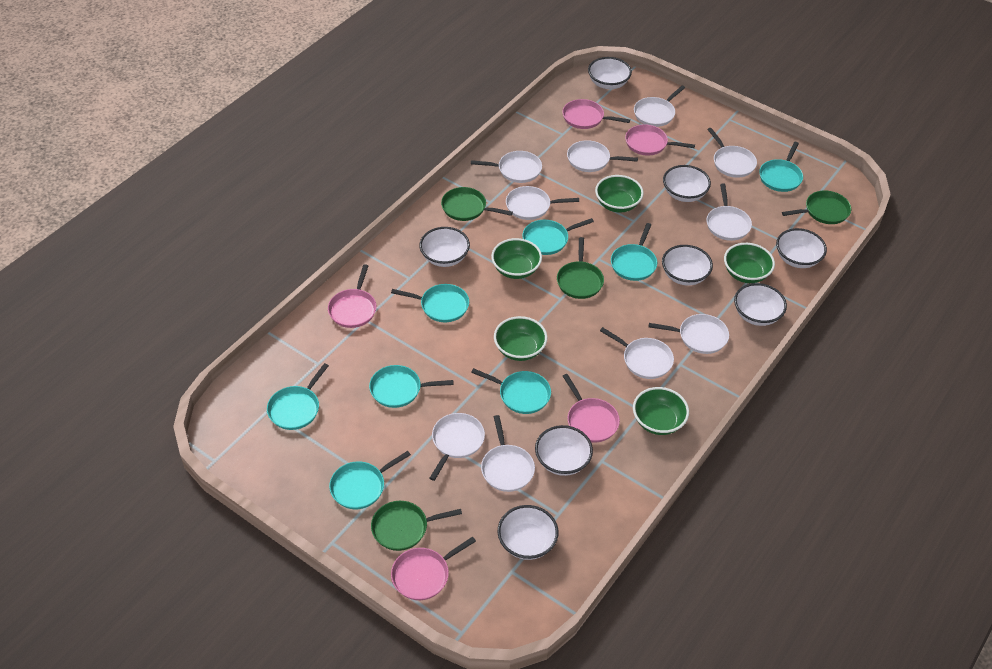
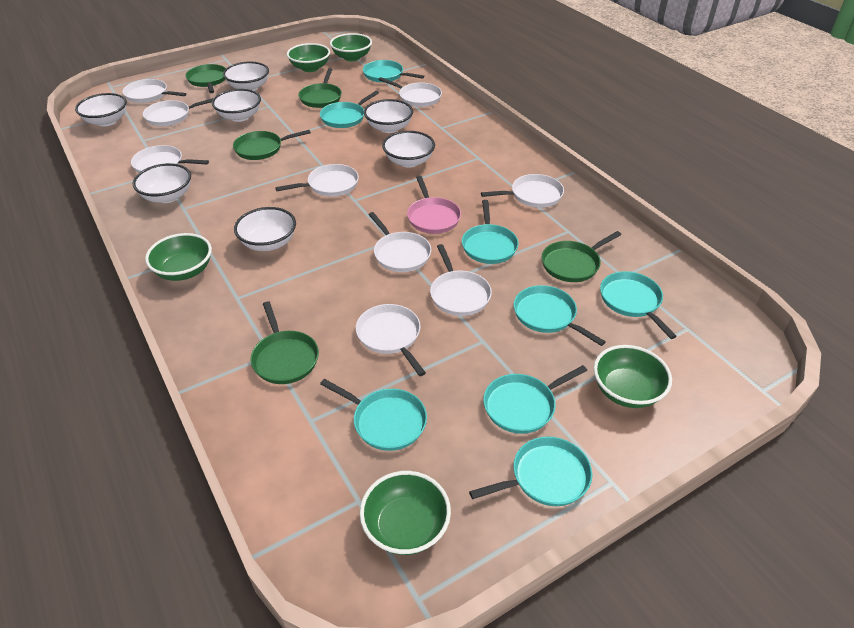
green pan: 4 -> 5
pink pan: 5 -> 1
white bowl: 8 -> 7
white pan: 10 -> 9

